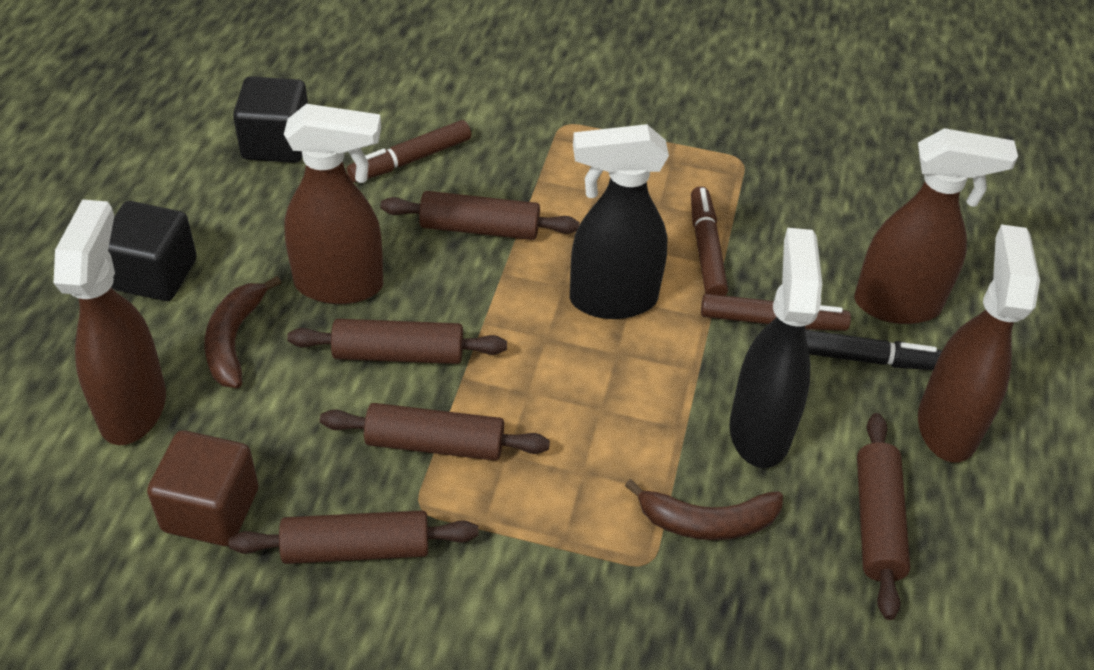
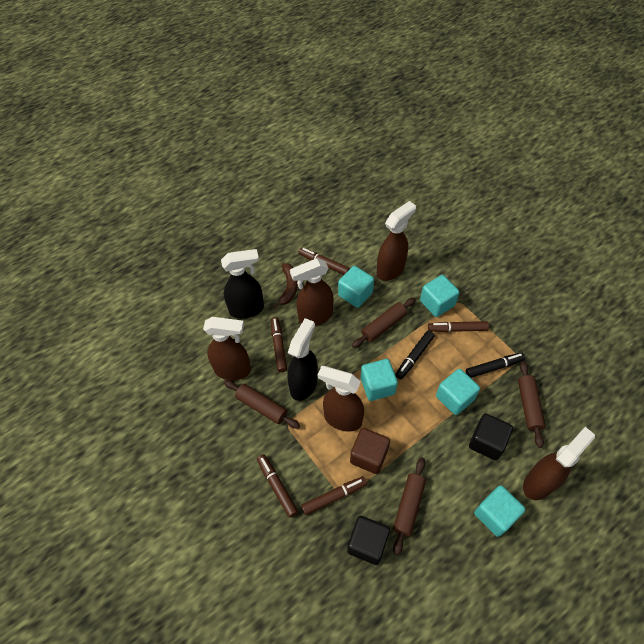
black marker: 1 -> 2
brown banana: 2 -> 1
brown marker: 3 -> 5
brown rolling pin: 5 -> 4
brown spray bottle: 4 -> 5
turquoise cube: 0 -> 5

